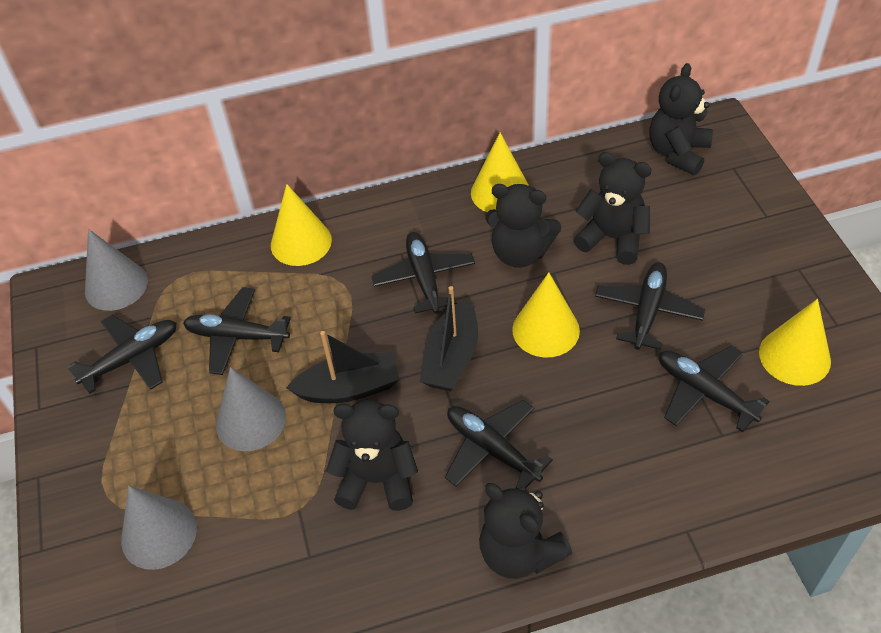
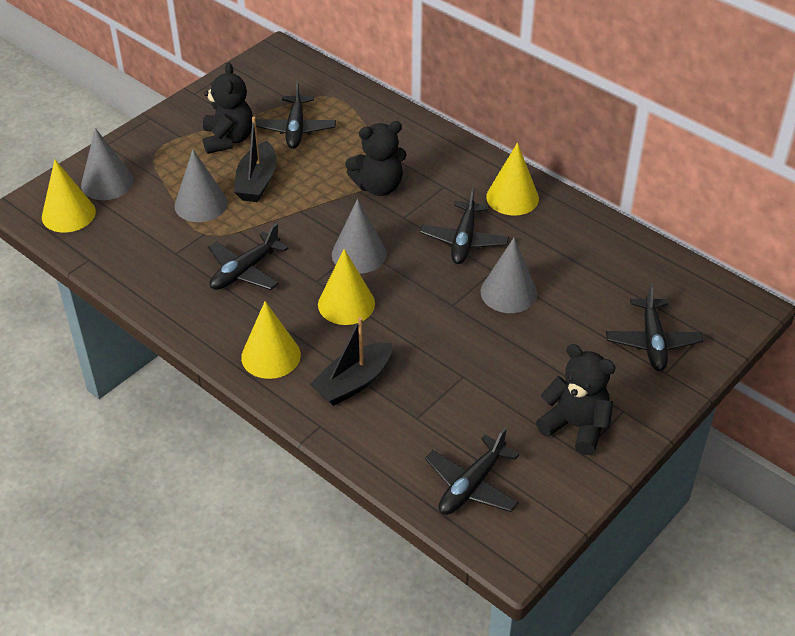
black plane: 6 -> 5
black teddy bear: 5 -> 3
grey cone: 3 -> 4

